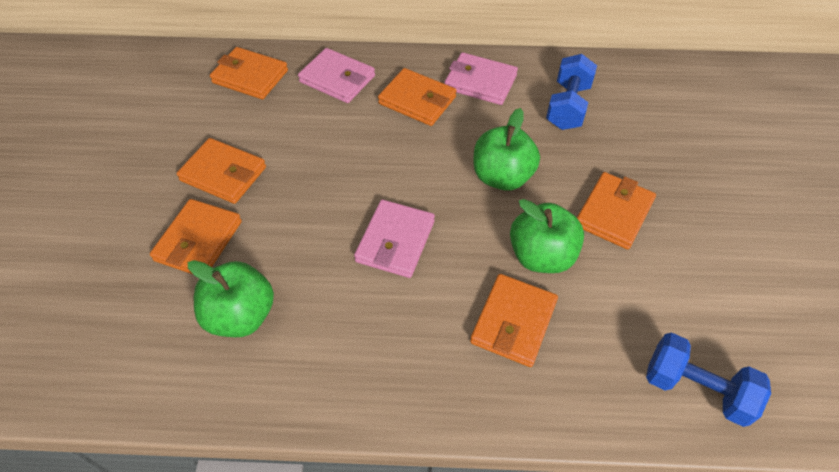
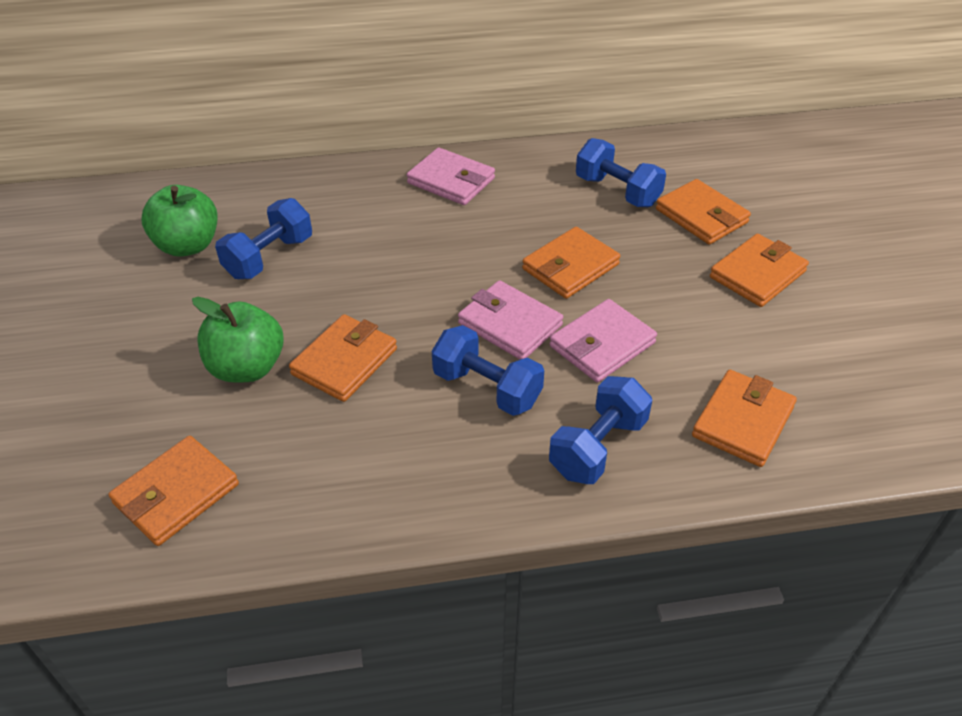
blue dumbbell: 2 -> 4
green apple: 3 -> 2

